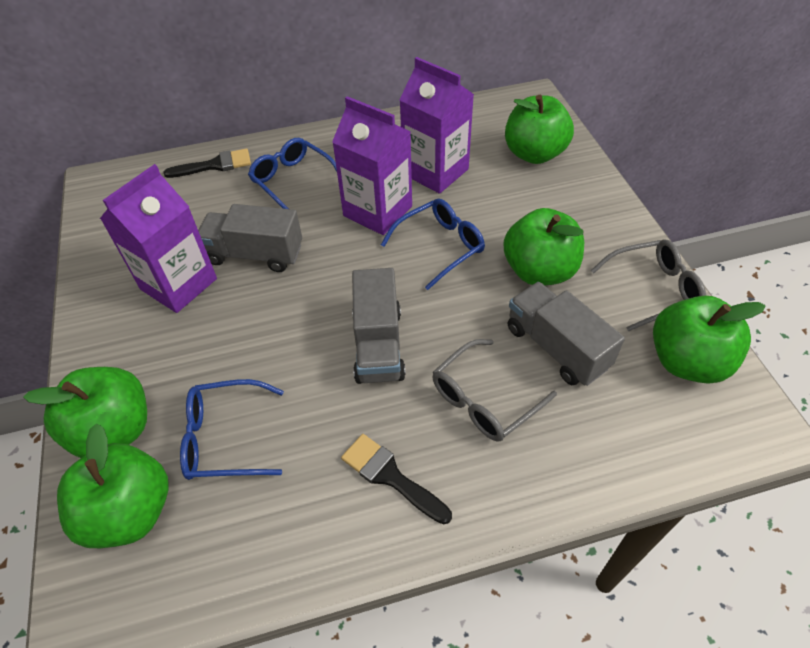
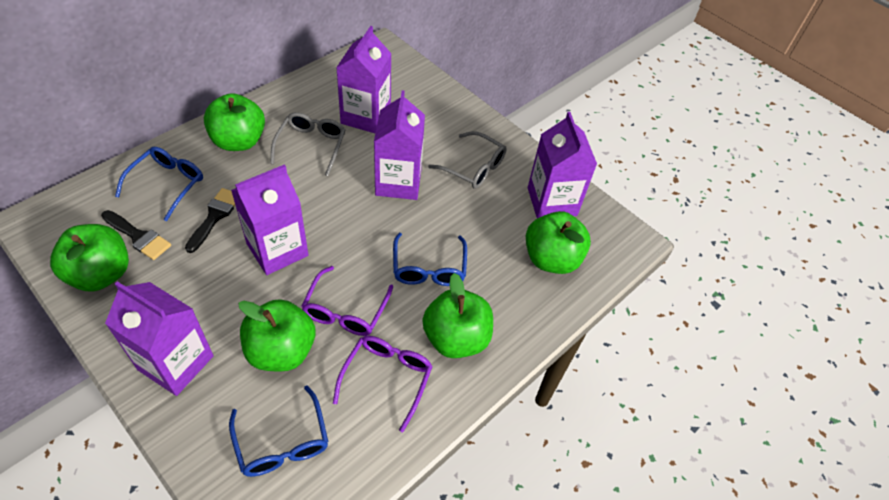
grey truck: 3 -> 0
purple carton: 3 -> 5
purple glasses: 0 -> 2

